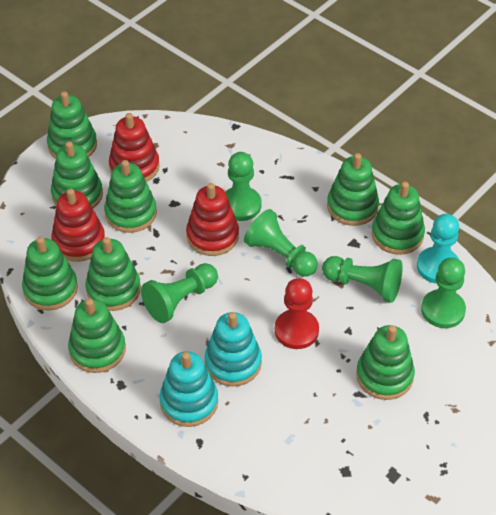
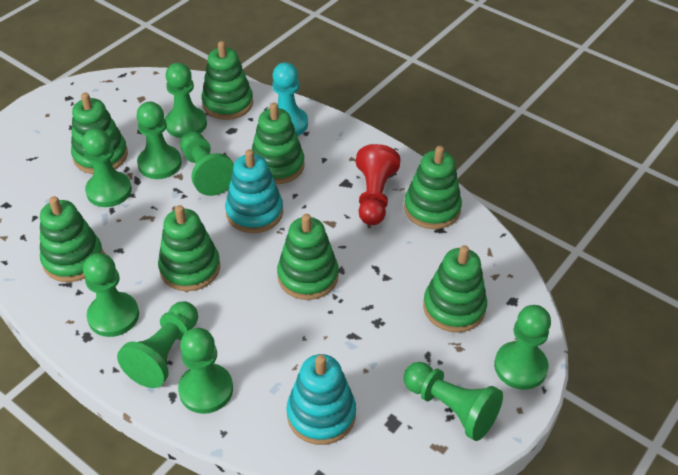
green pawn: 5 -> 9
green stacking toy: 9 -> 8
red stacking toy: 3 -> 0

